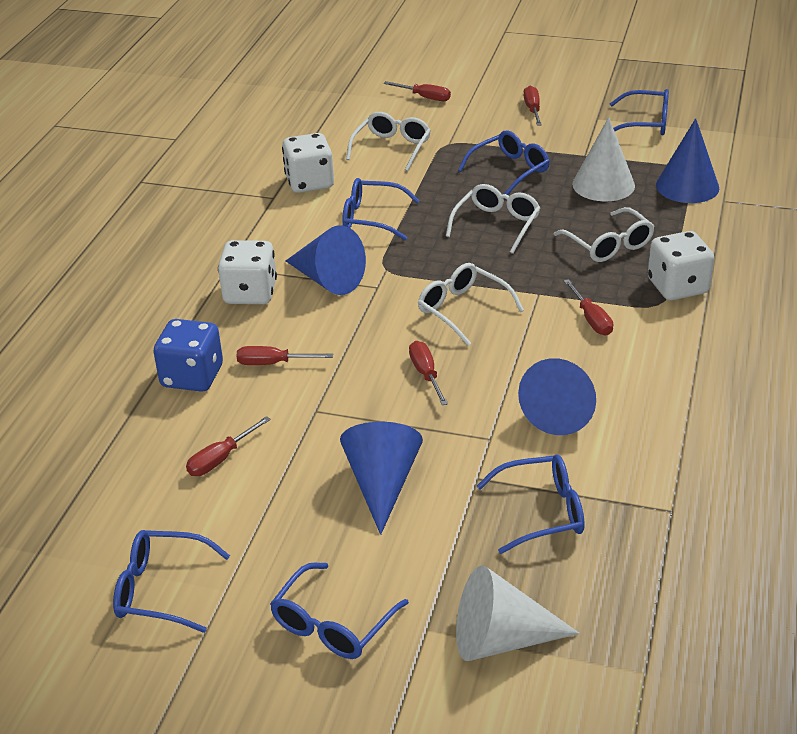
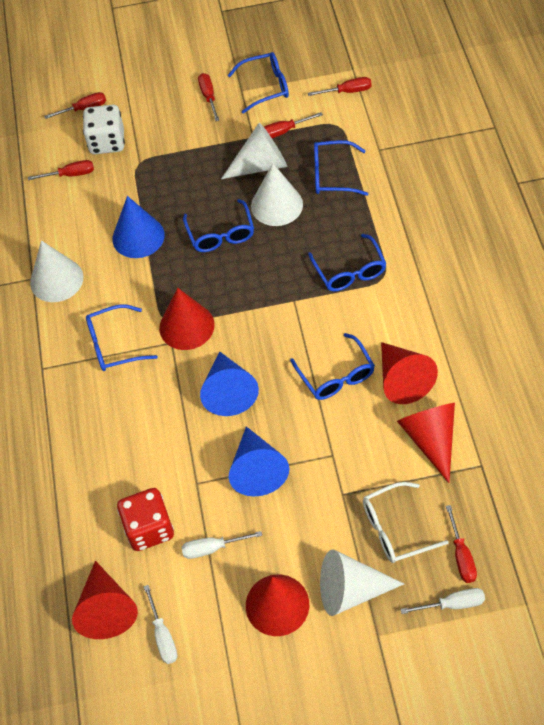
blue cone: 4 -> 3
blue dice: 1 -> 0
red cone: 0 -> 5
red dice: 0 -> 1
white cone: 2 -> 4
white dice: 3 -> 1
white glasses: 4 -> 1
white screwdriver: 0 -> 3

